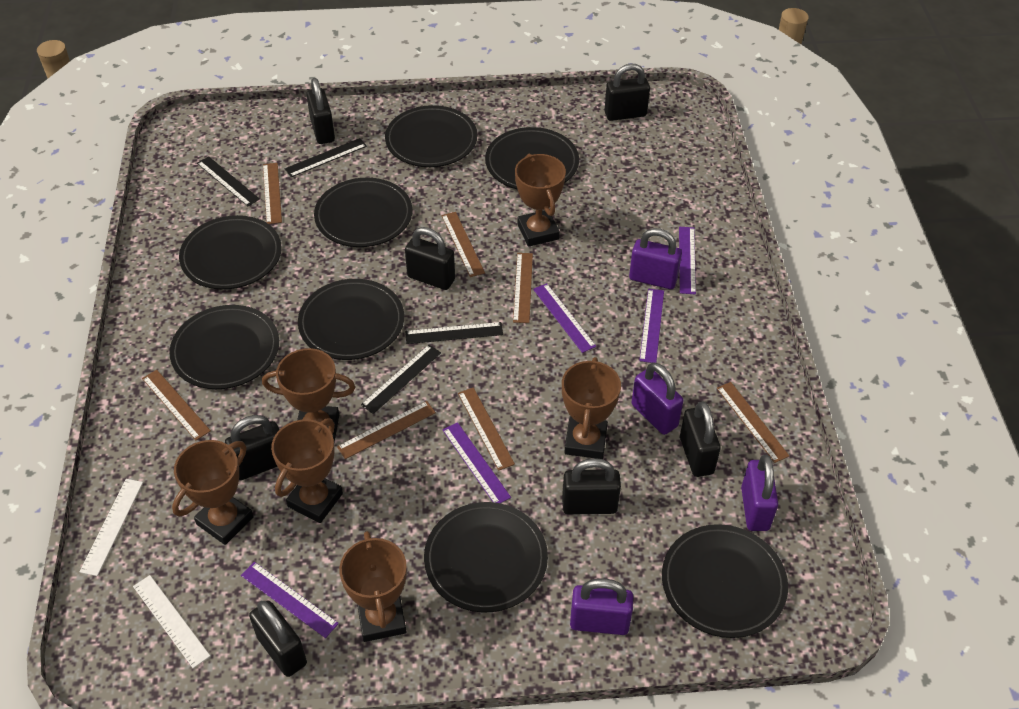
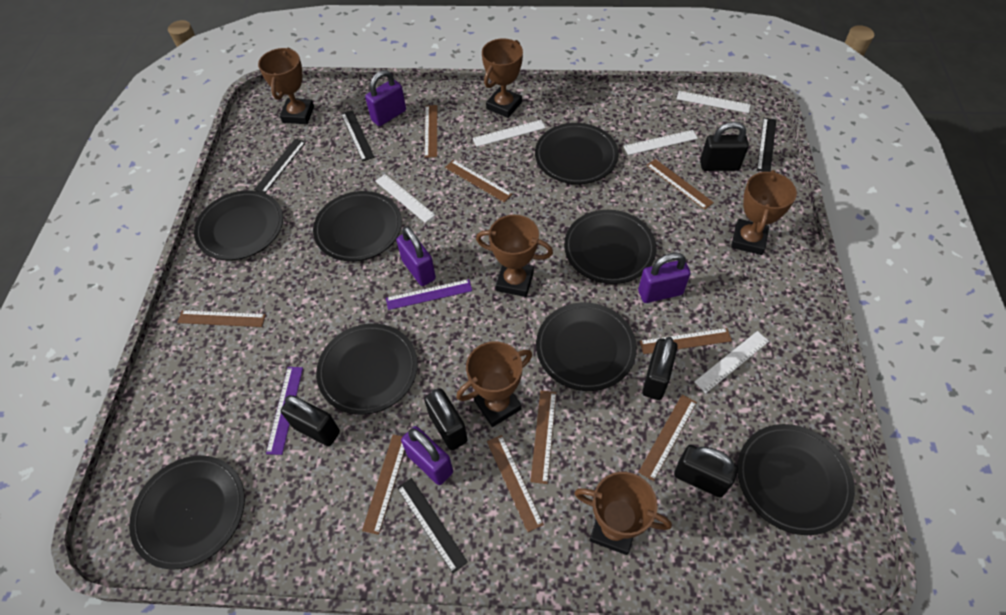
black padlock: 7 -> 5
brown ruler: 7 -> 9
purple ruler: 5 -> 2
white ruler: 2 -> 5

